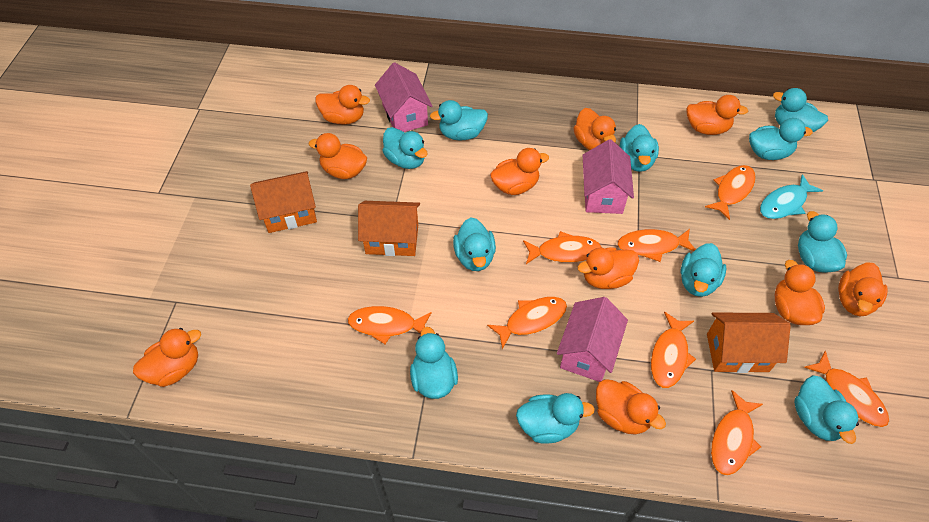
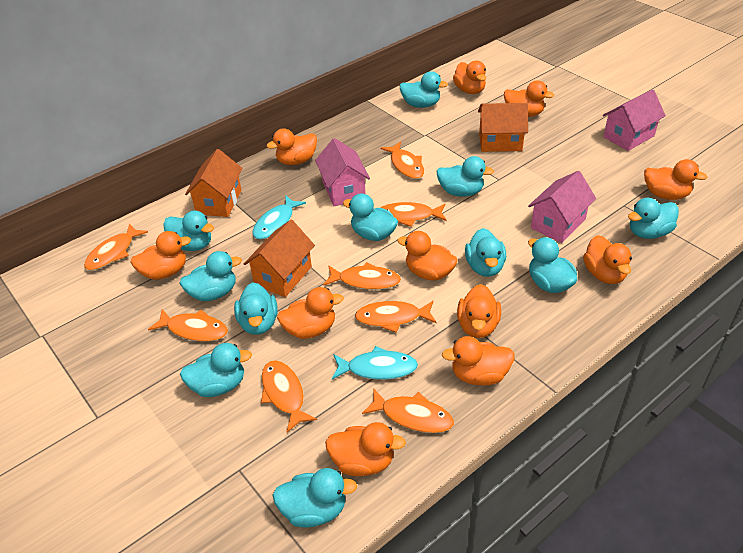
orange duck: 10 -> 11
turquoise fish: 1 -> 2

